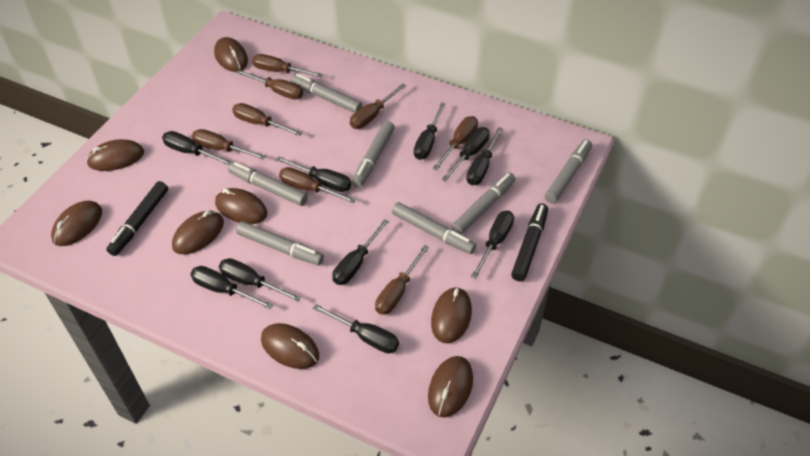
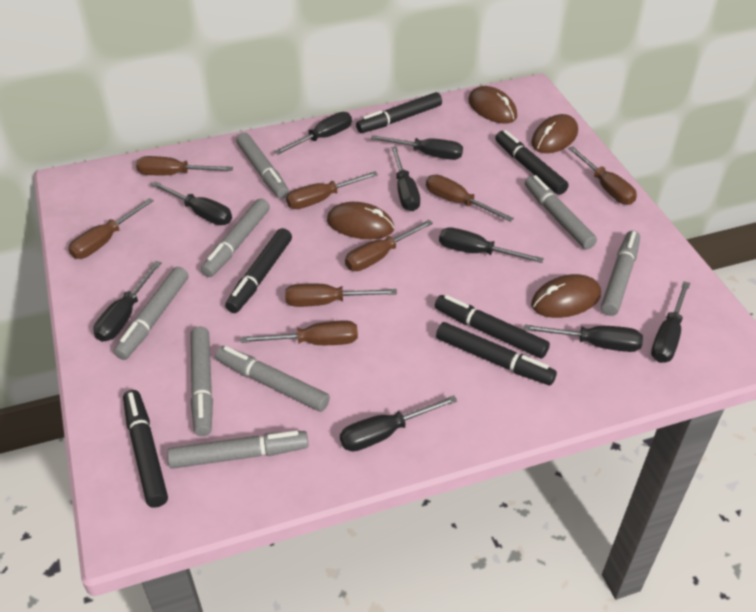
black marker: 2 -> 6
black screwdriver: 10 -> 9
brown mouse: 8 -> 4
grey marker: 7 -> 8

